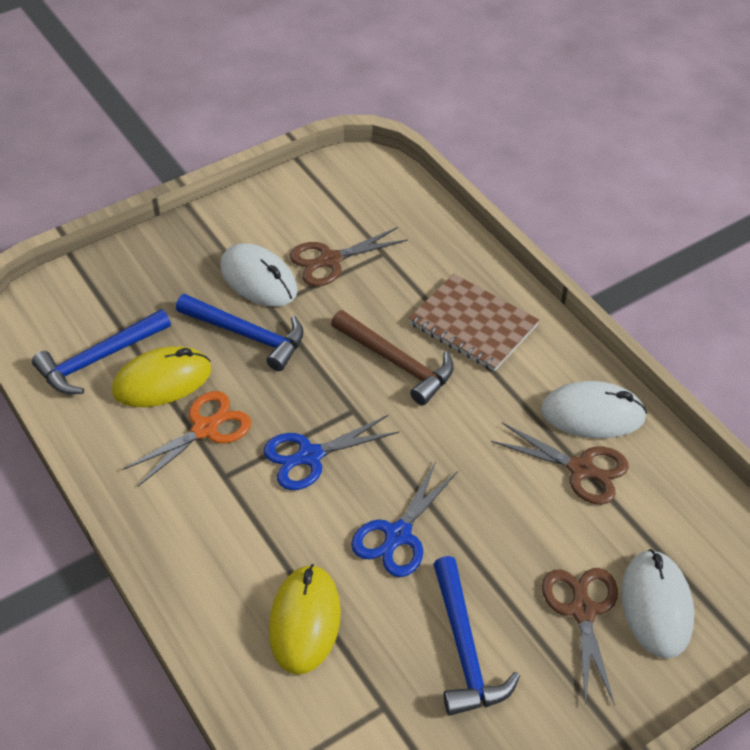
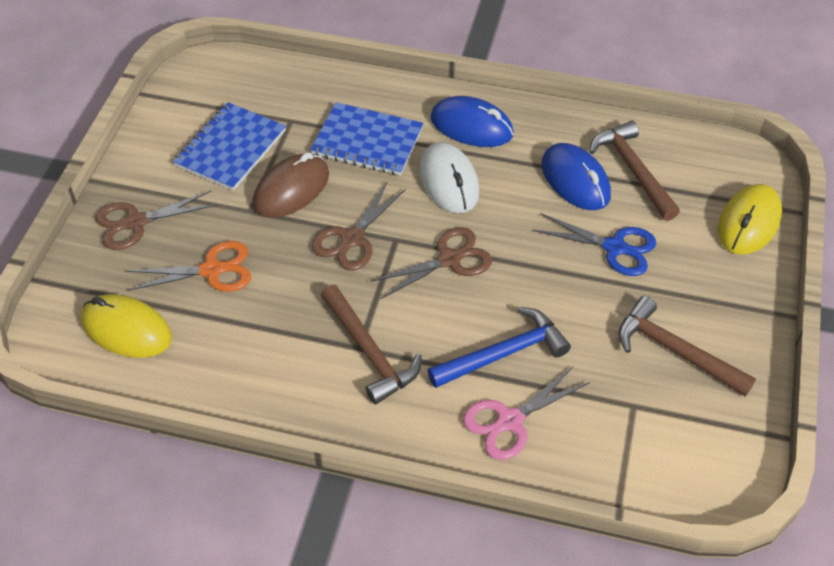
blue hammer: 3 -> 1
blue mouse: 0 -> 2
blue notebook: 0 -> 2
blue scissors: 2 -> 1
brown hammer: 1 -> 3
brown mouse: 0 -> 1
brown notebook: 1 -> 0
pink scissors: 0 -> 1
white mouse: 3 -> 1

